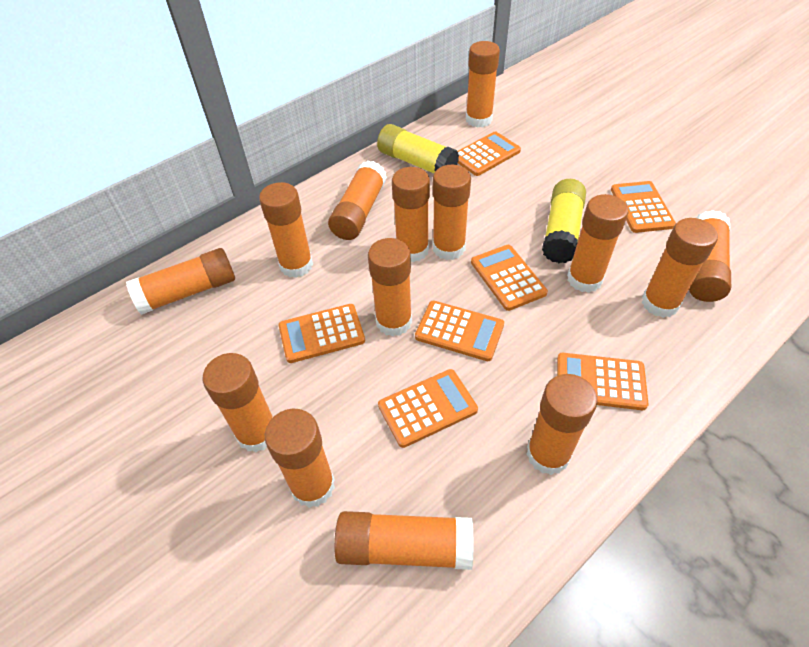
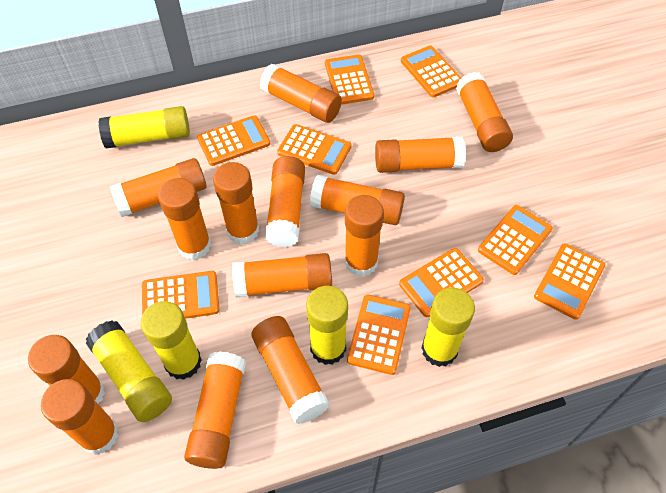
orange calculator: 7 -> 9
yellow glue stick: 2 -> 5

